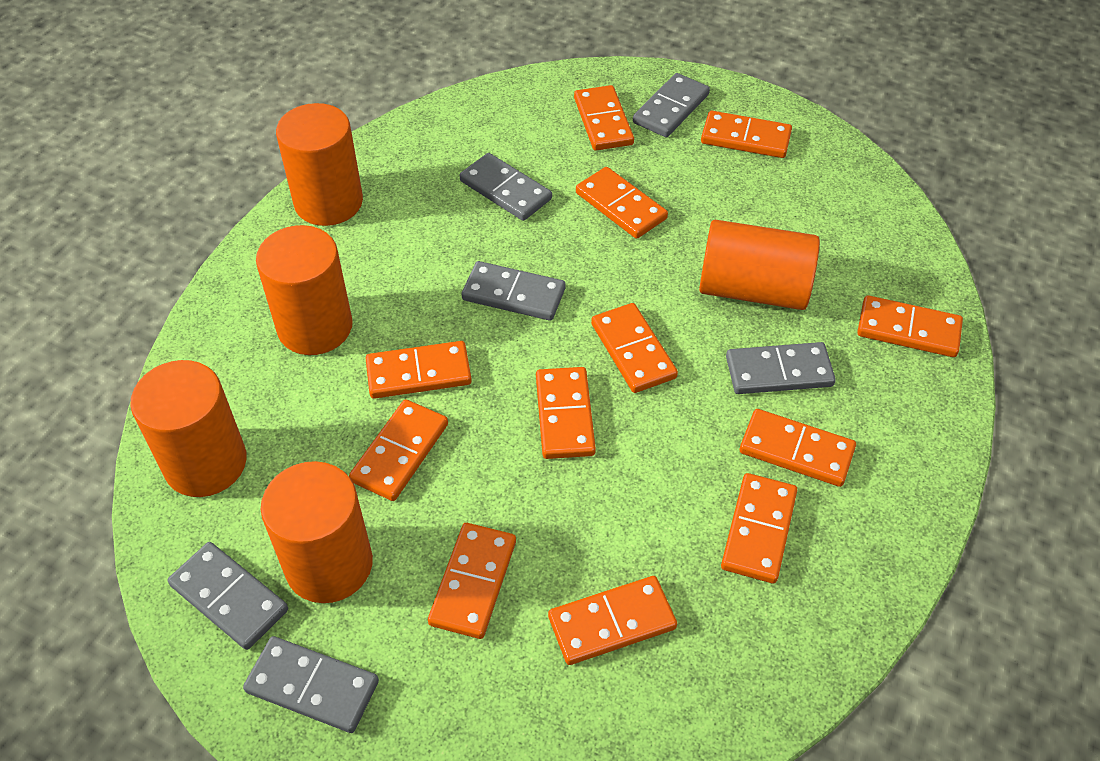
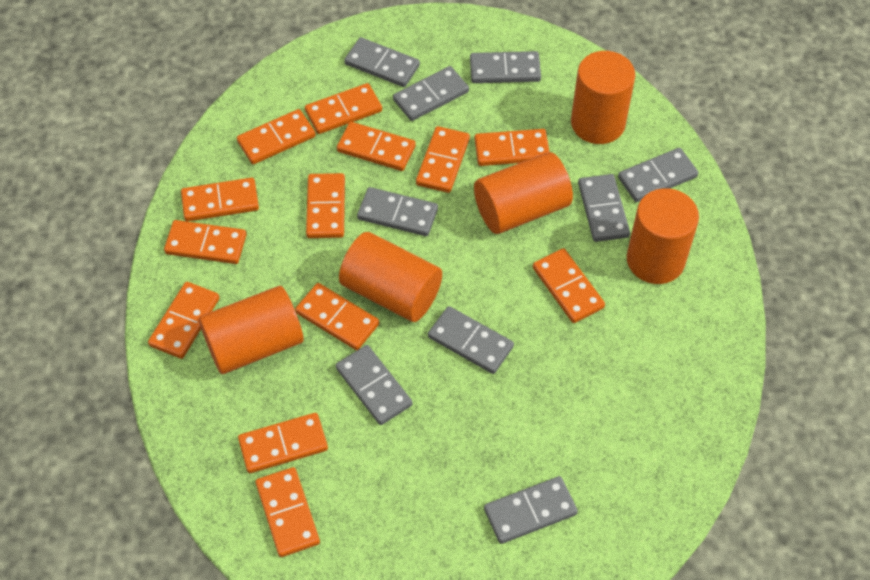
grey domino: 6 -> 9
orange domino: 12 -> 13

